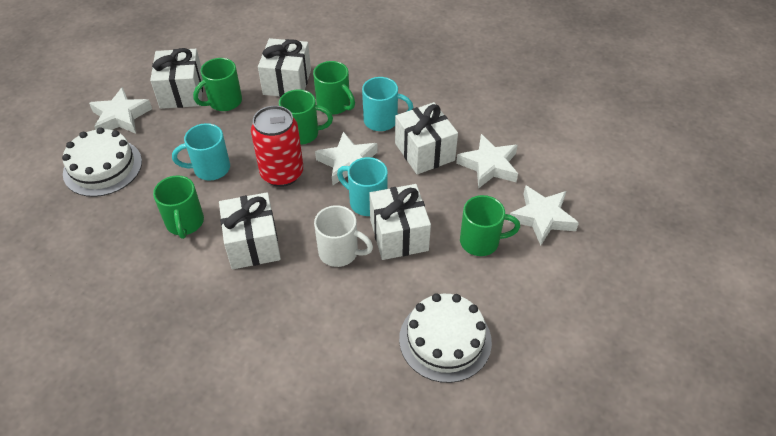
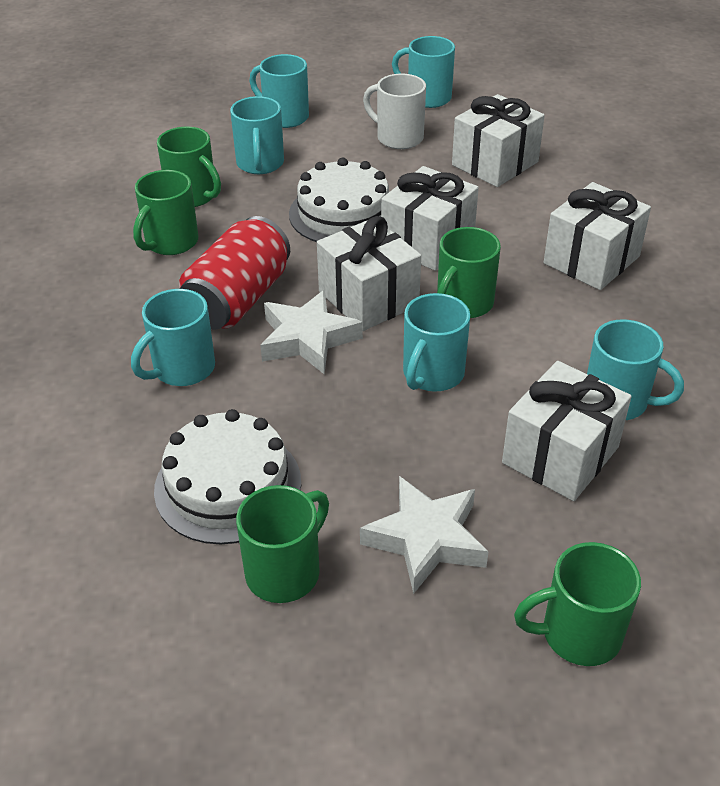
turquoise mug: 3 -> 6
white star: 4 -> 2

